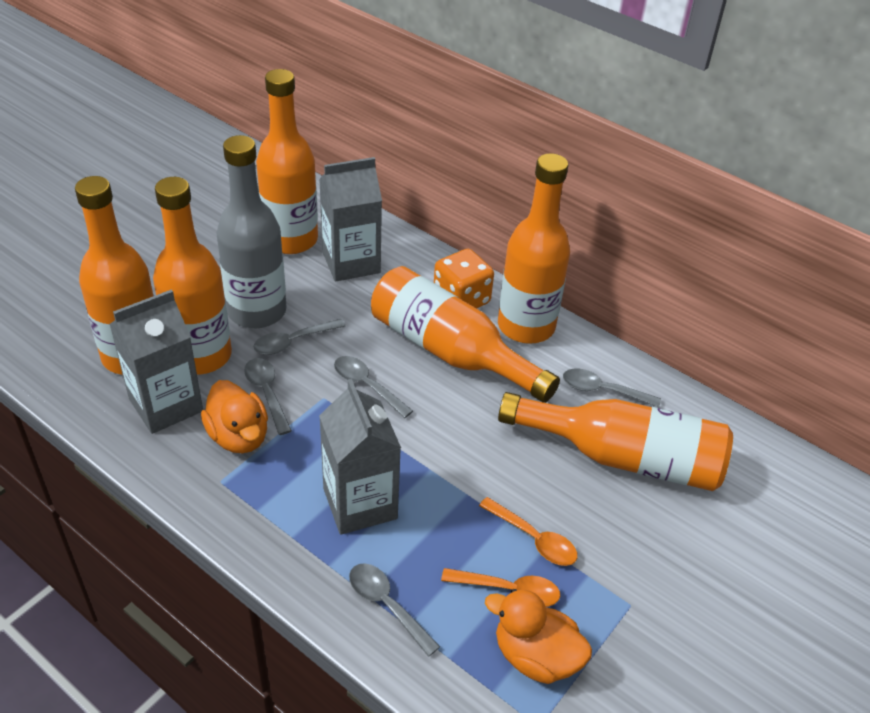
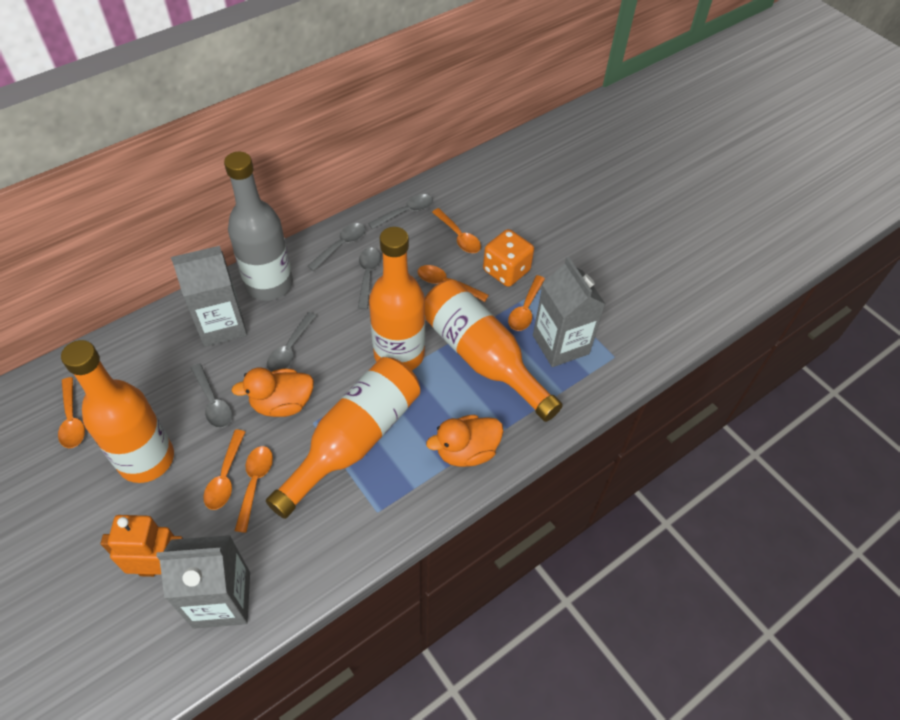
orange bottle: 6 -> 4
orange robot: 0 -> 1
orange spoon: 2 -> 6

